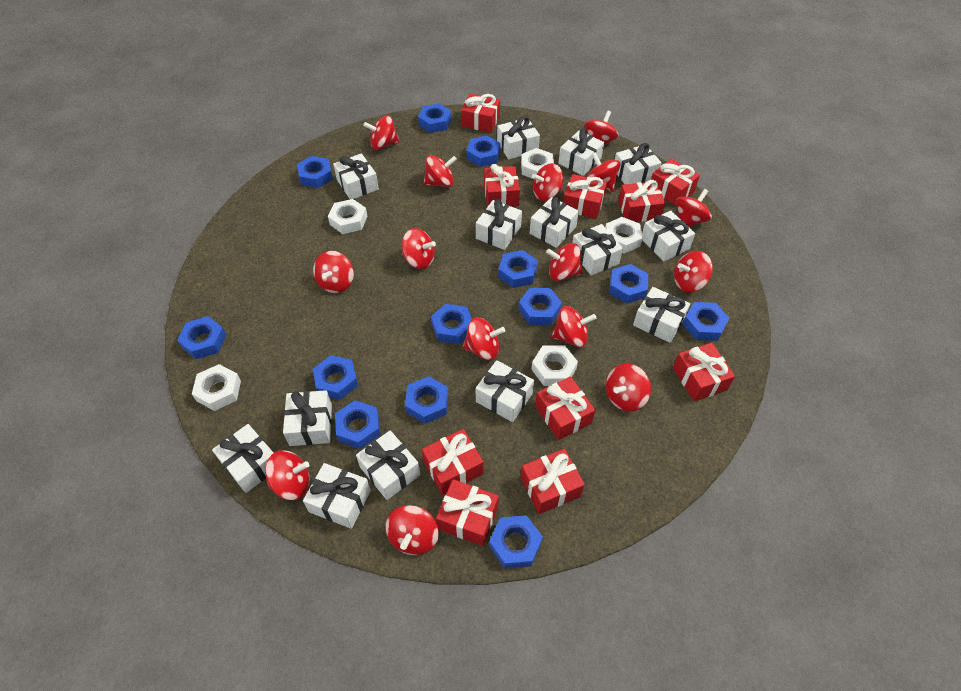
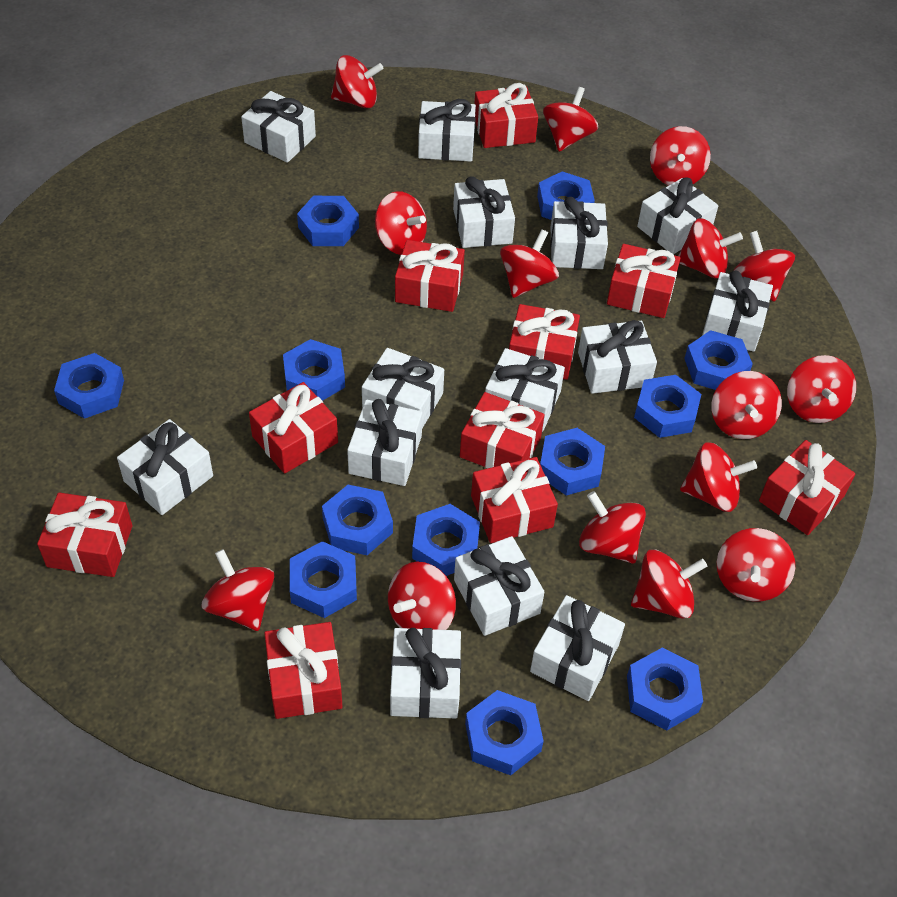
blue nut: 13 -> 12
white nut: 5 -> 0

